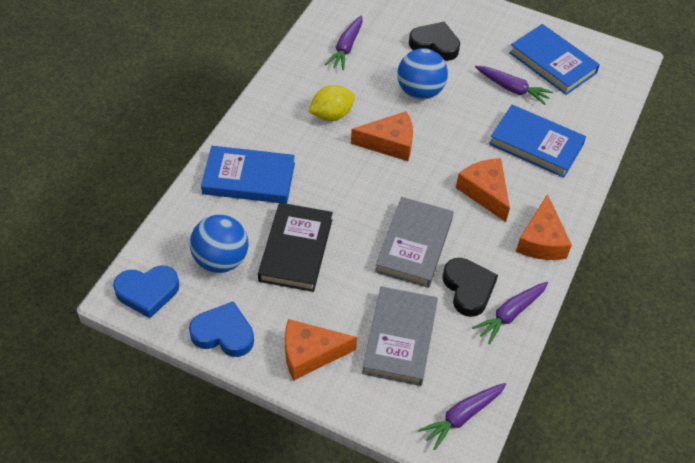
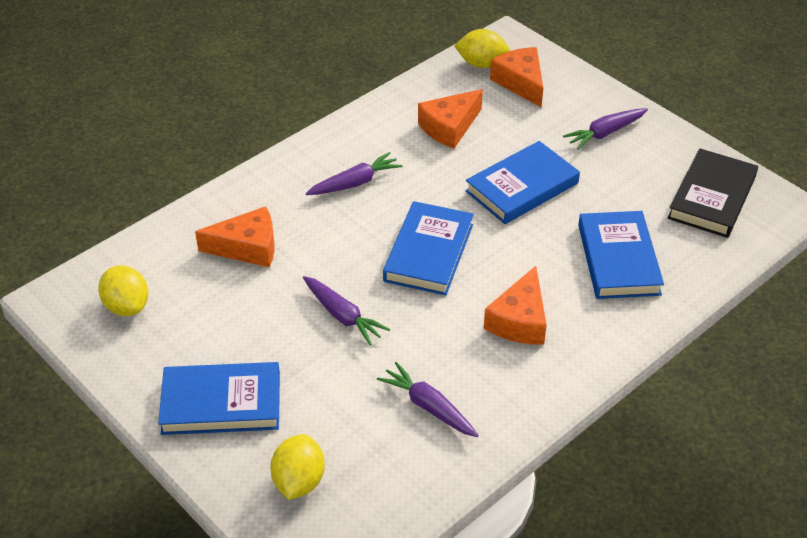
black heart: 2 -> 0
blue ball: 2 -> 0
blue book: 3 -> 4
blue heart: 2 -> 0
grey book: 2 -> 0
yellow lemon: 1 -> 3

